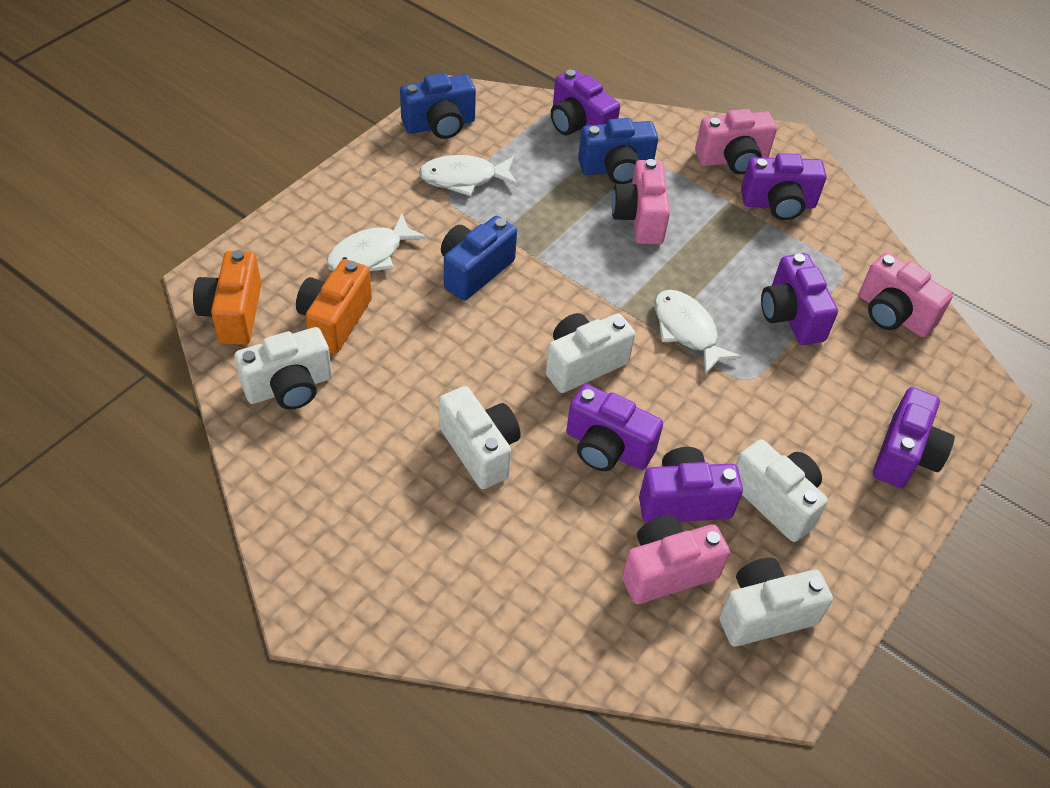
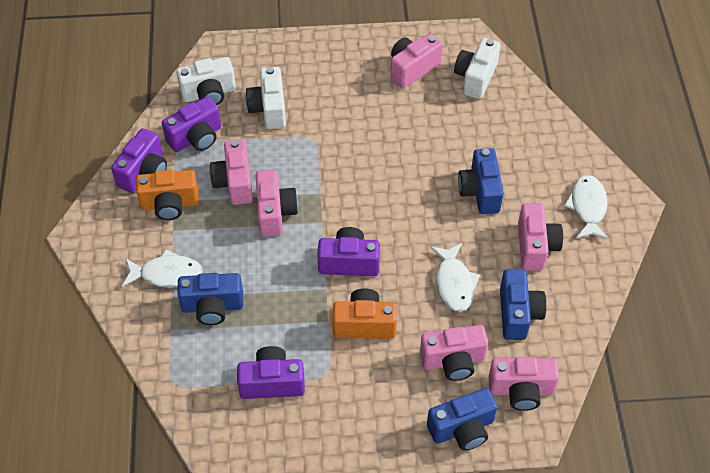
blue camera: 3 -> 4
pink camera: 4 -> 6
purple camera: 6 -> 4
white camera: 5 -> 3

